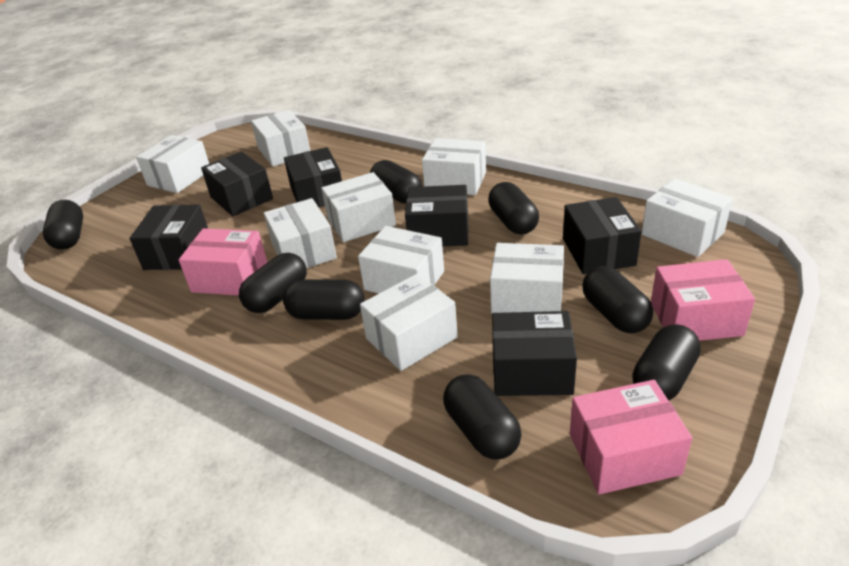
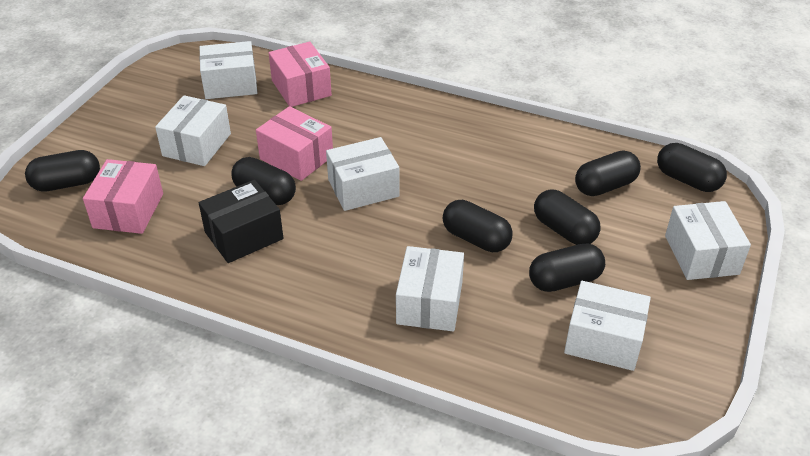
black box: 6 -> 1
black capsule: 8 -> 7
white box: 9 -> 6

